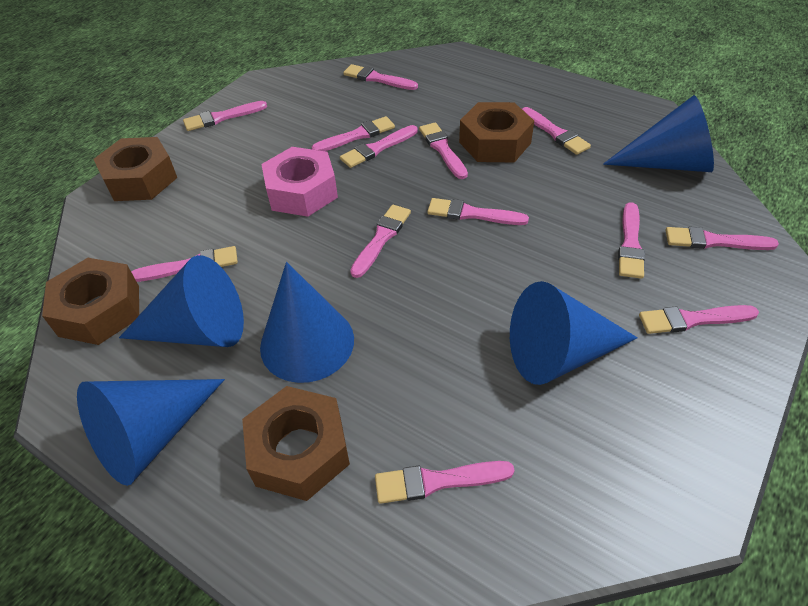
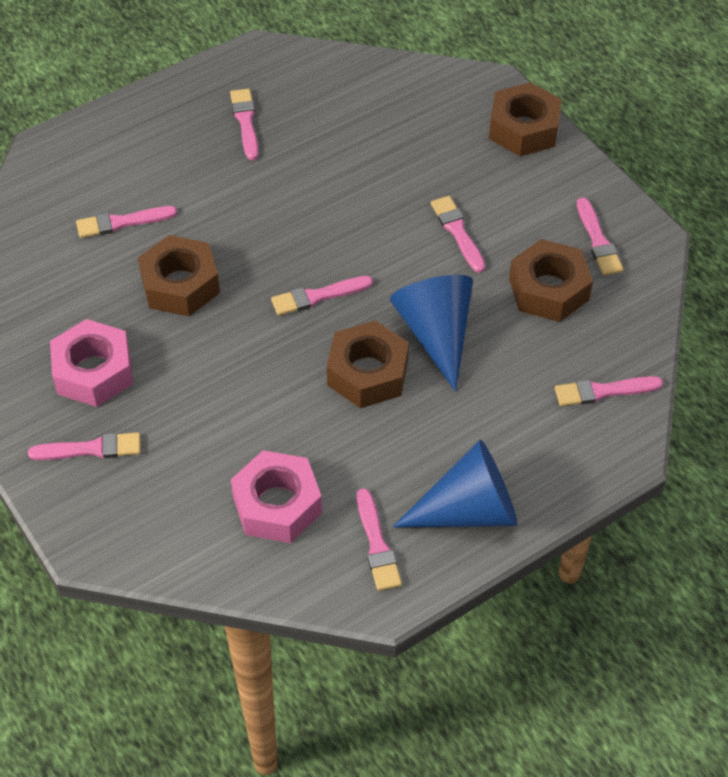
blue cone: 5 -> 2
pink brush: 13 -> 8
pink nut: 1 -> 2

